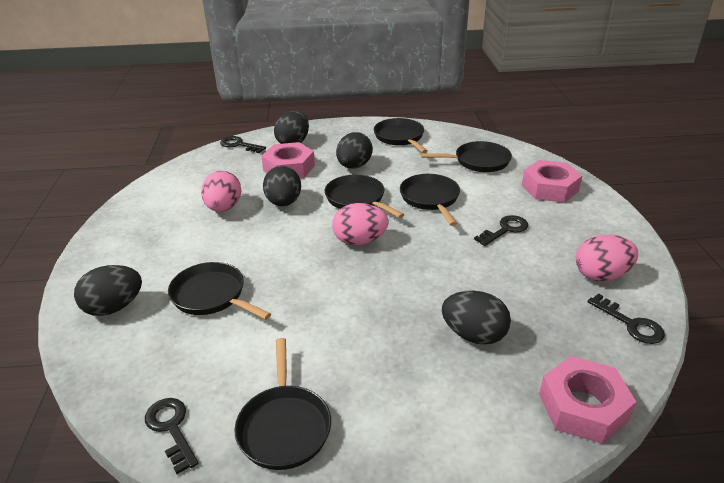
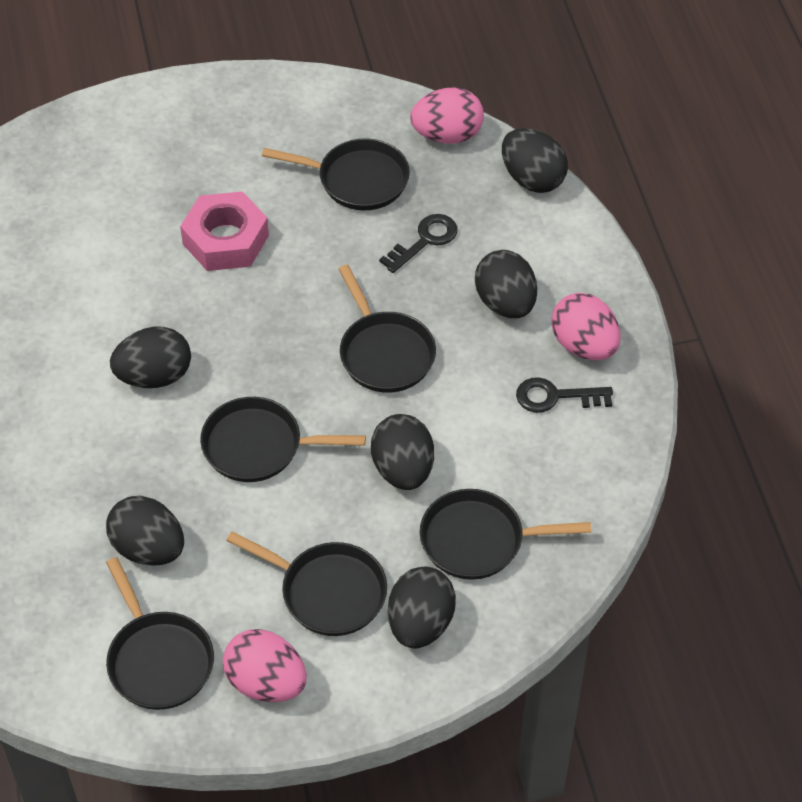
black egg: 5 -> 6
black key: 4 -> 2
pink nut: 3 -> 1

